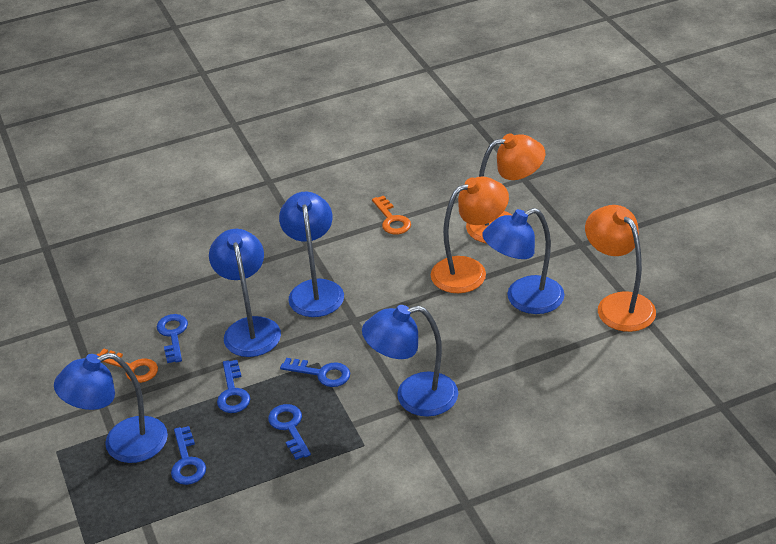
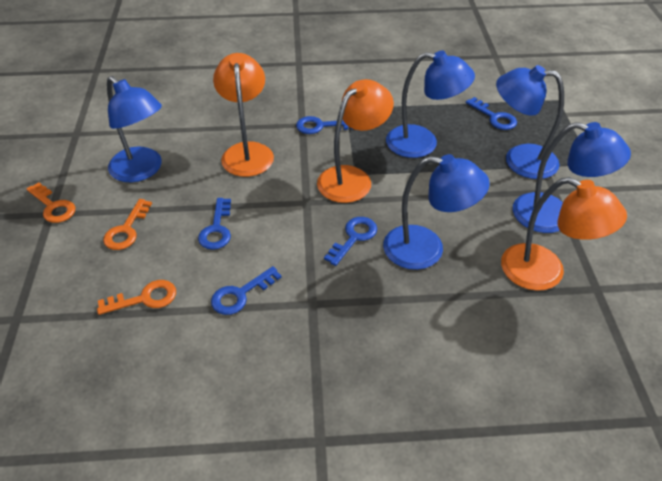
orange key: 2 -> 3

